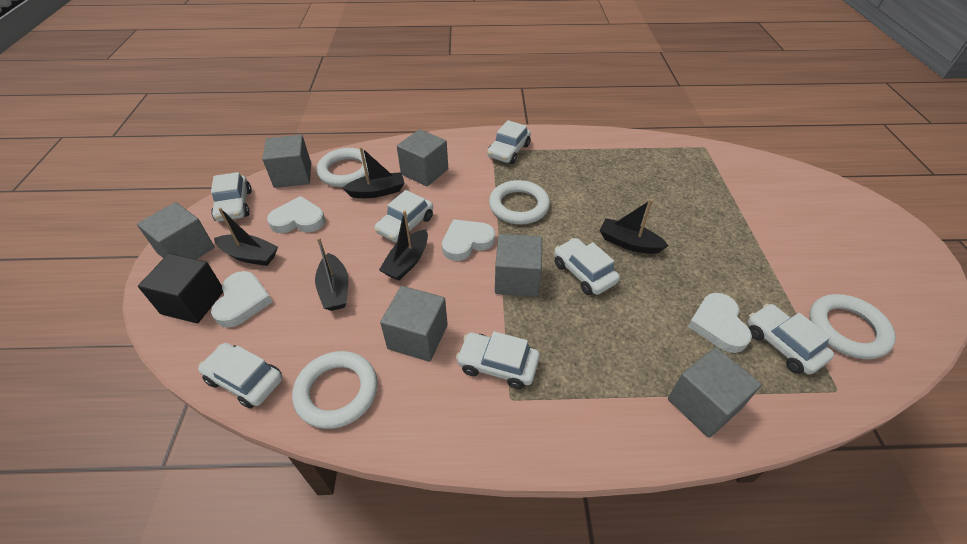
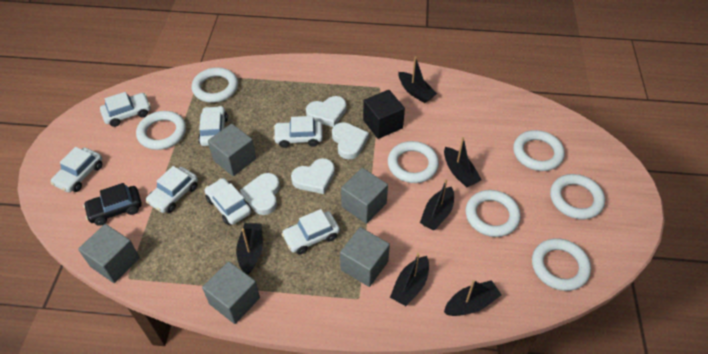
black boat: 5 -> 6
black car: 0 -> 1
grey cube: 6 -> 5
white ring: 4 -> 7

